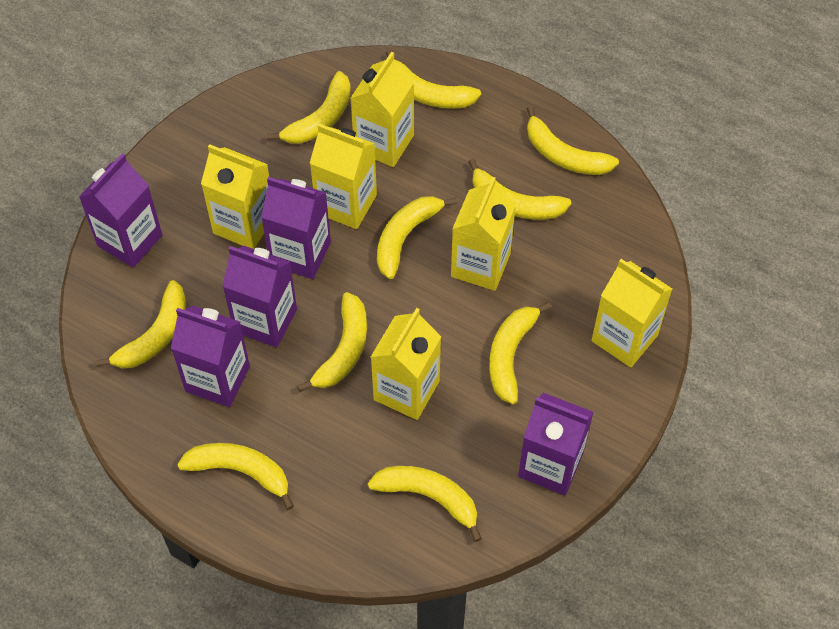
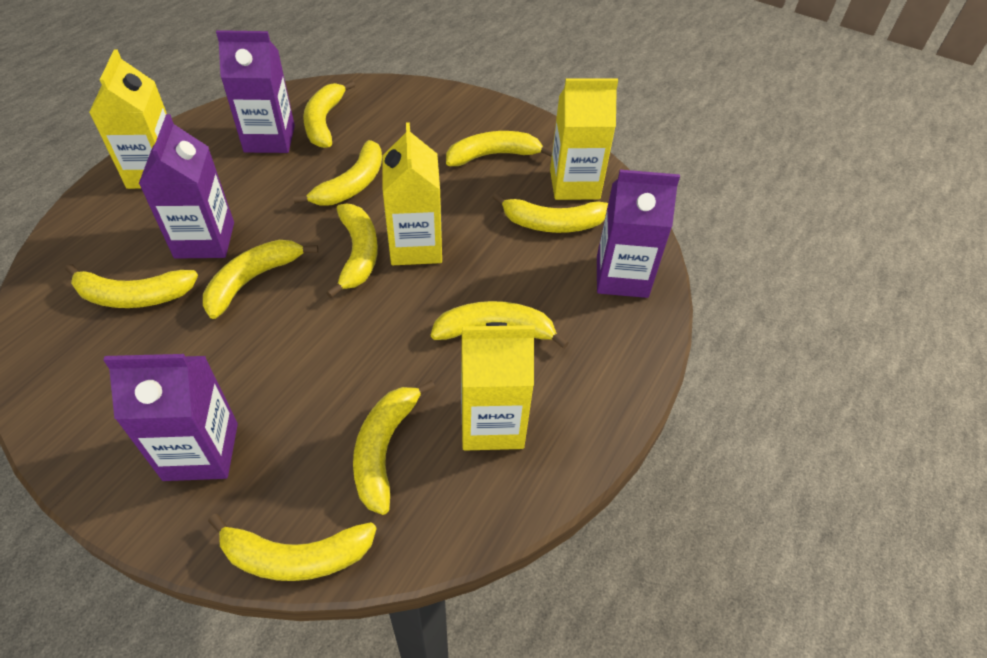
purple carton: 5 -> 4
yellow carton: 6 -> 4

